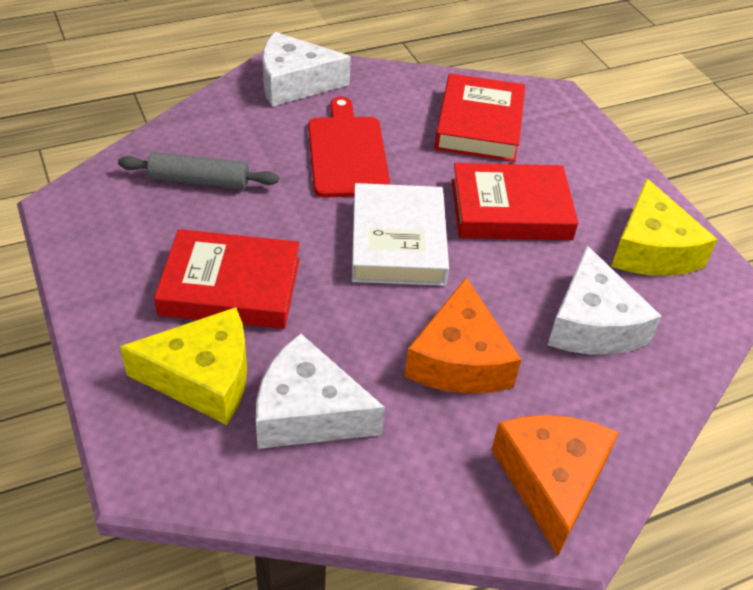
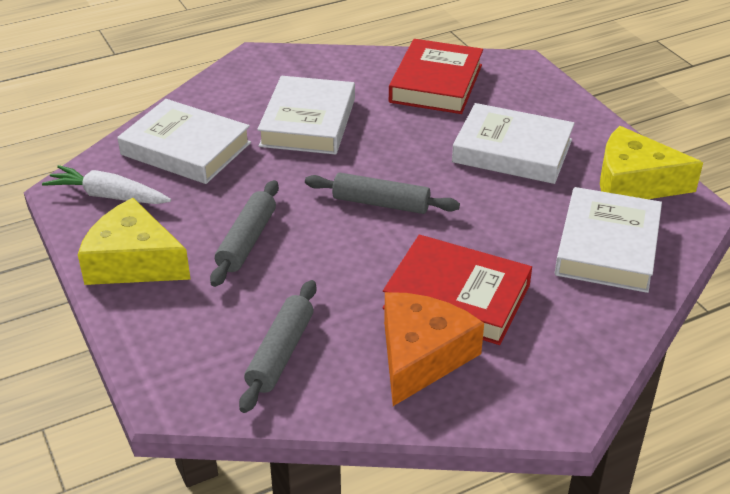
grey rolling pin: 1 -> 3
orange cheese: 2 -> 1
red book: 3 -> 2
red cutting board: 1 -> 0
white book: 1 -> 4
white carrot: 0 -> 1
white cheese: 3 -> 0

